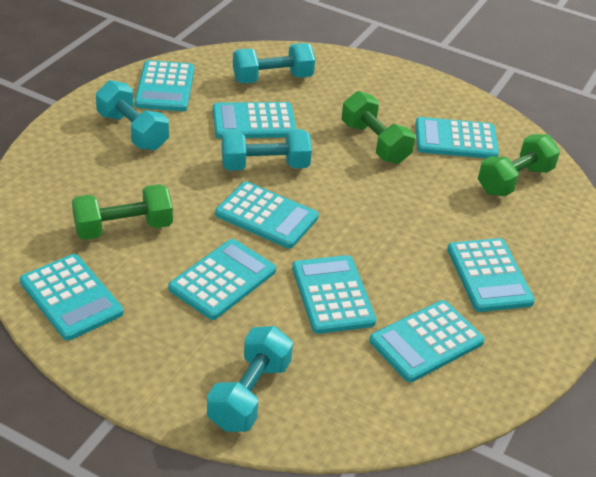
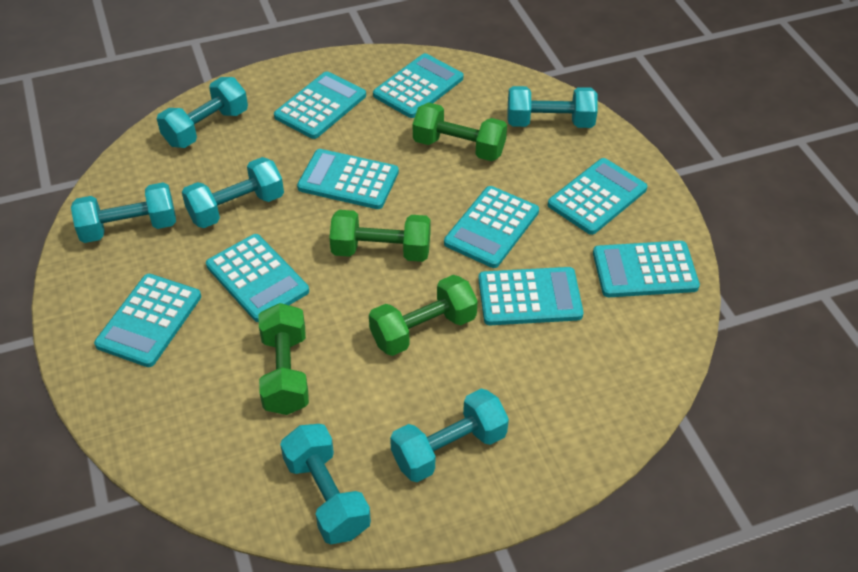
green dumbbell: 3 -> 4
turquoise dumbbell: 4 -> 6

